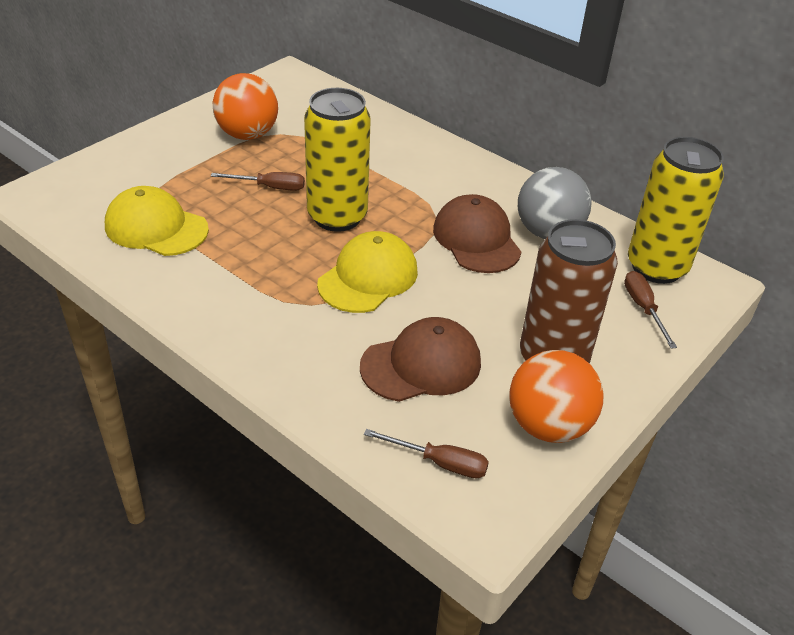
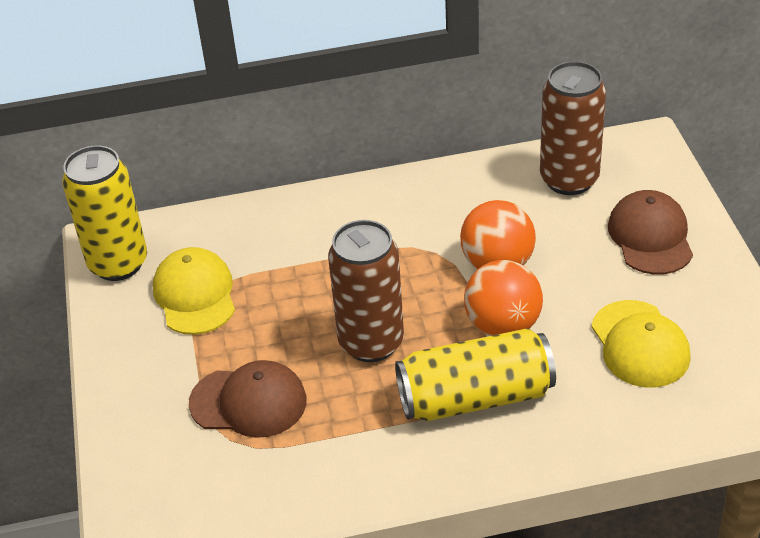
brown can: 1 -> 2
brown screwdriver: 3 -> 0
grey ball: 1 -> 0

